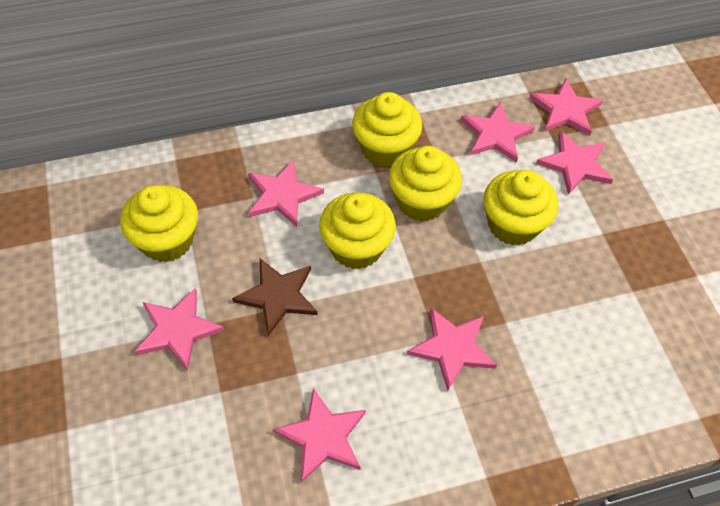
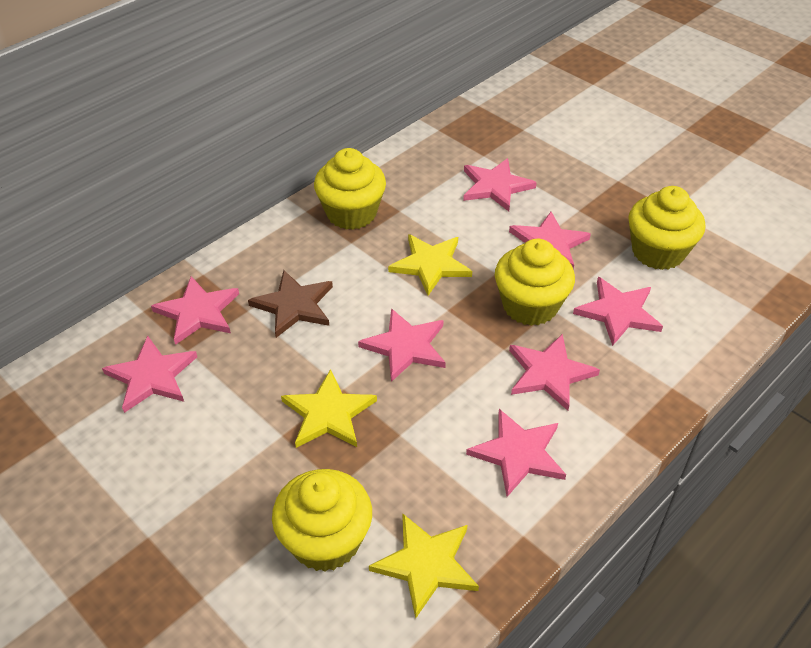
pink star: 7 -> 8
yellow cupcake: 5 -> 4
yellow star: 0 -> 3

